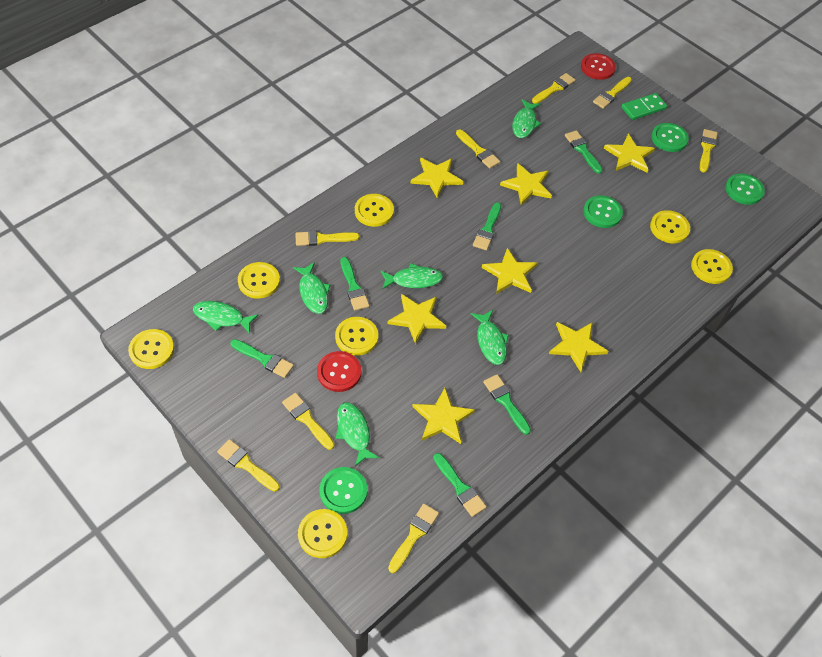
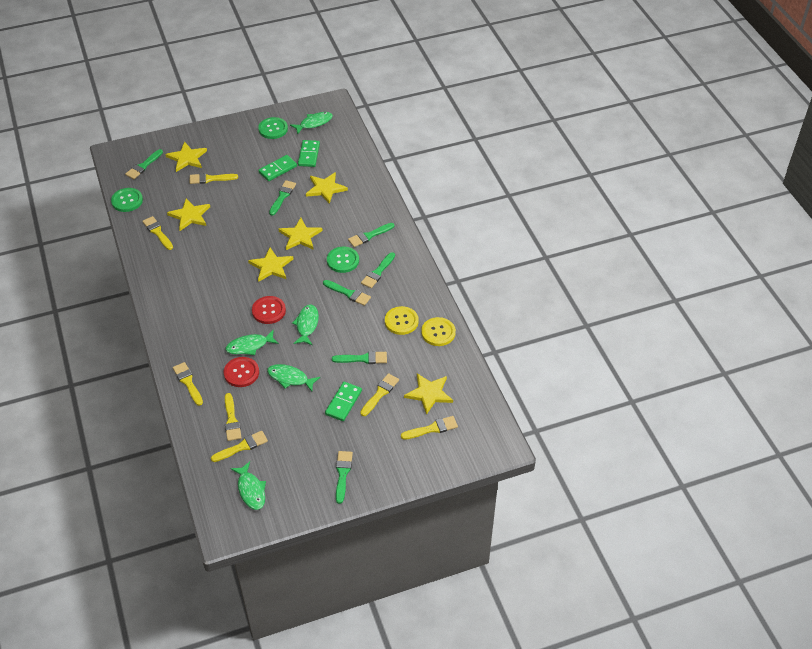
green brush: 6 -> 7
green button: 4 -> 3
green domino: 1 -> 3
green fish: 6 -> 5
yellow brush: 8 -> 7
yellow button: 7 -> 2
yellow star: 7 -> 6

